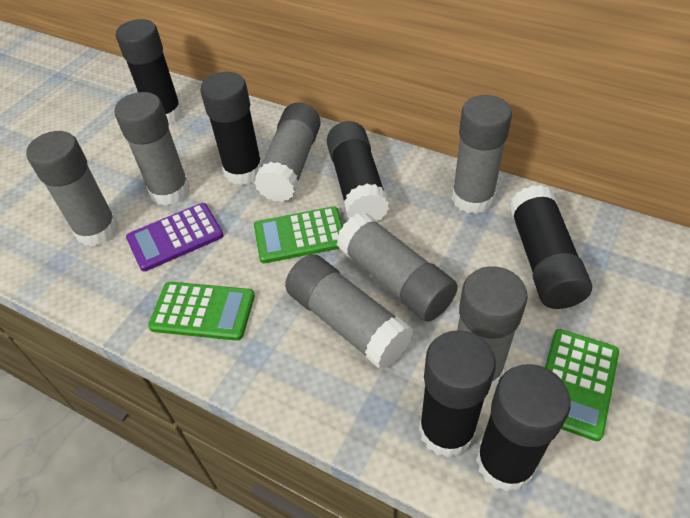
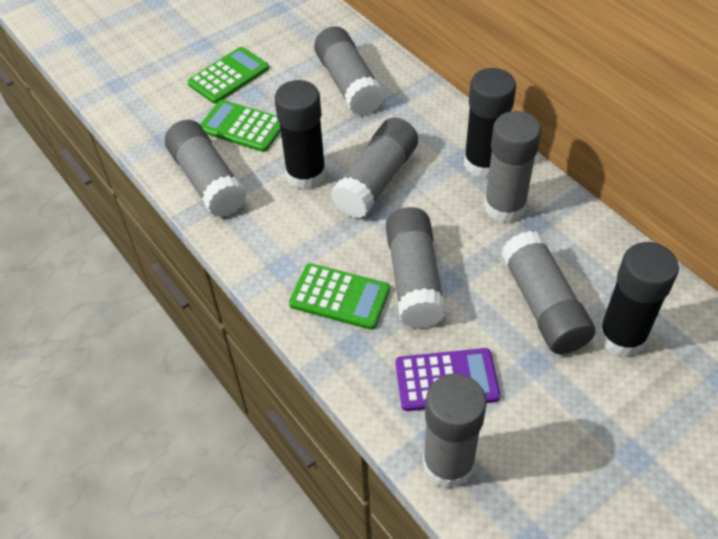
black glue stick: 6 -> 3

